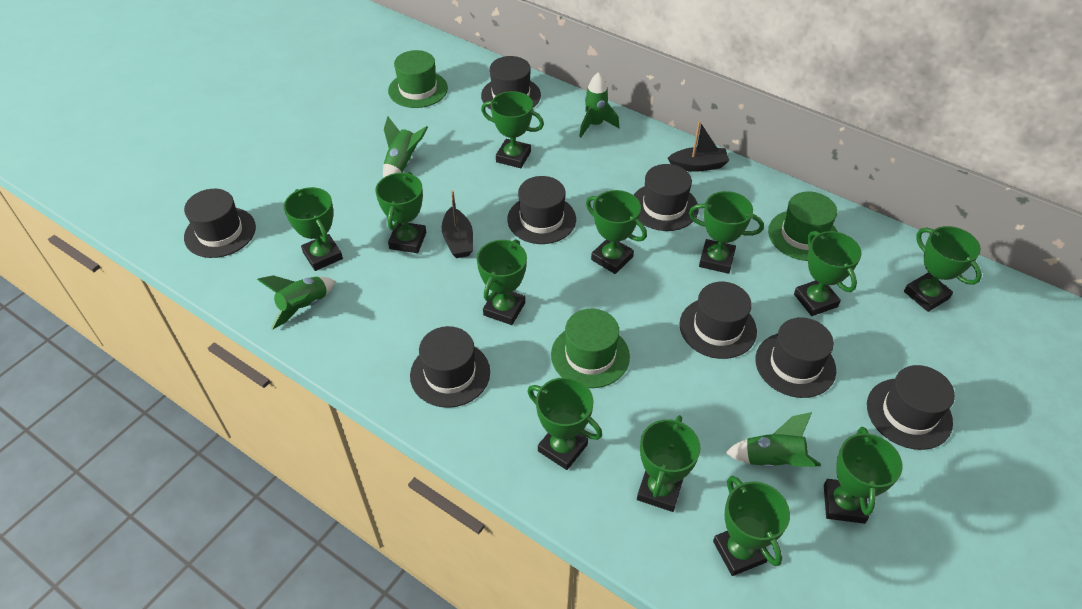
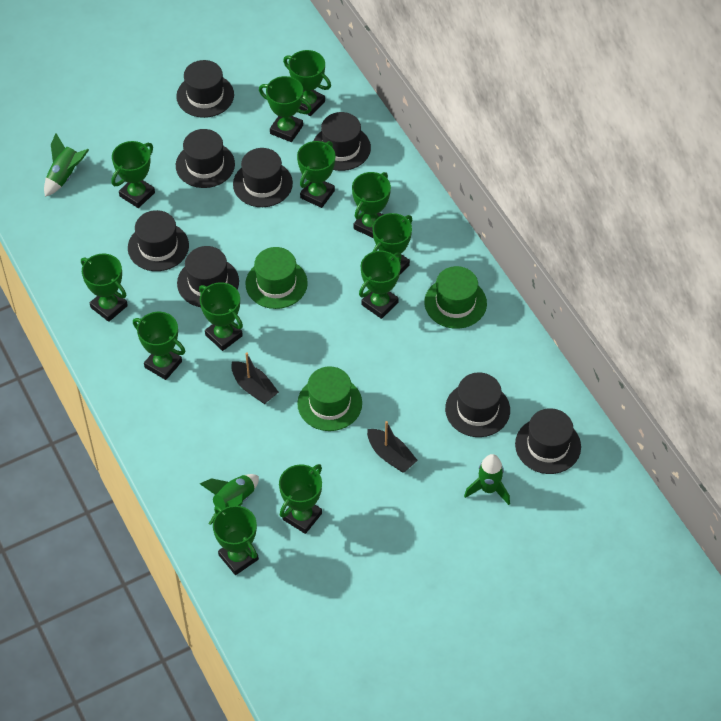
green rocket: 4 -> 3

